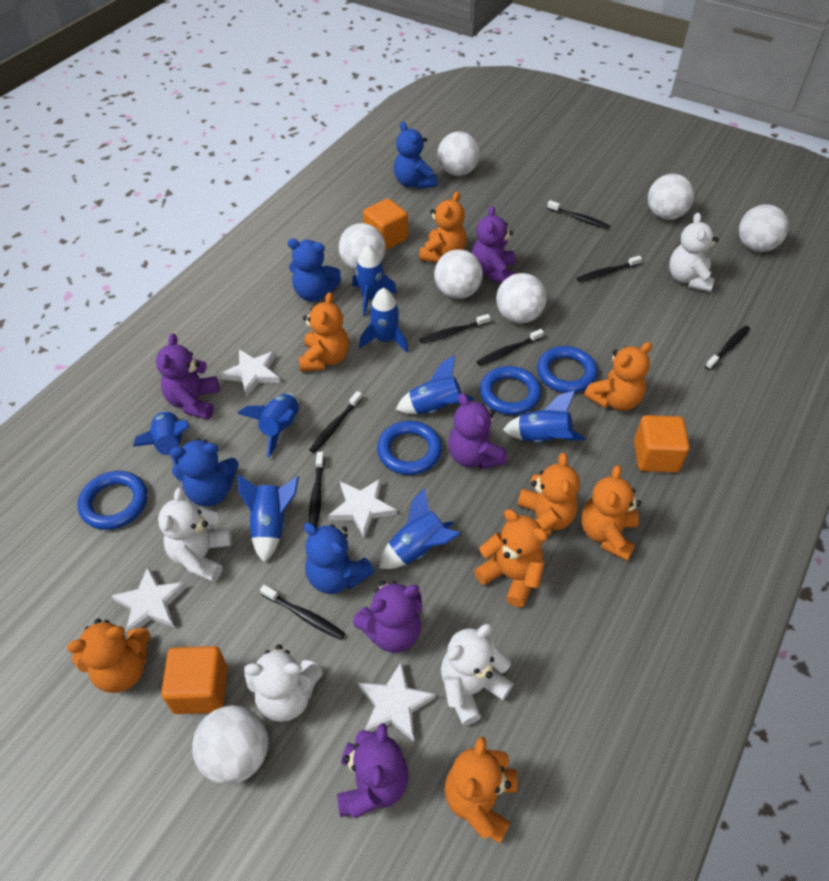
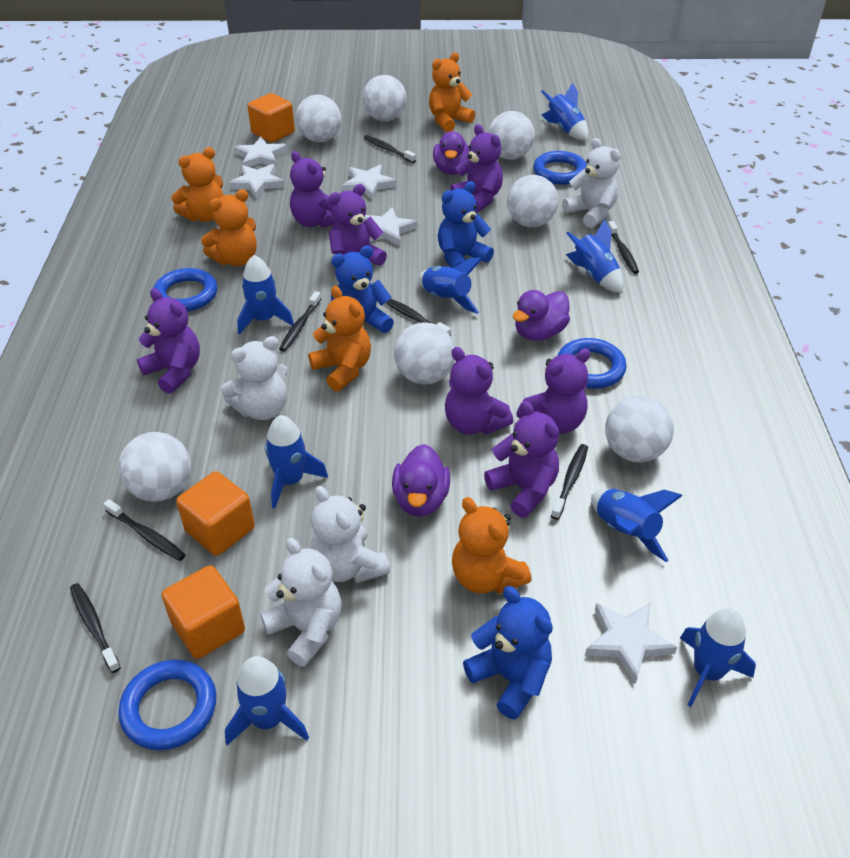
black toothbrush: 8 -> 7
blue teddy bear: 4 -> 3
orange teddy bear: 8 -> 5
purple duck: 0 -> 3
purple teddy bear: 5 -> 7
white star: 4 -> 5

